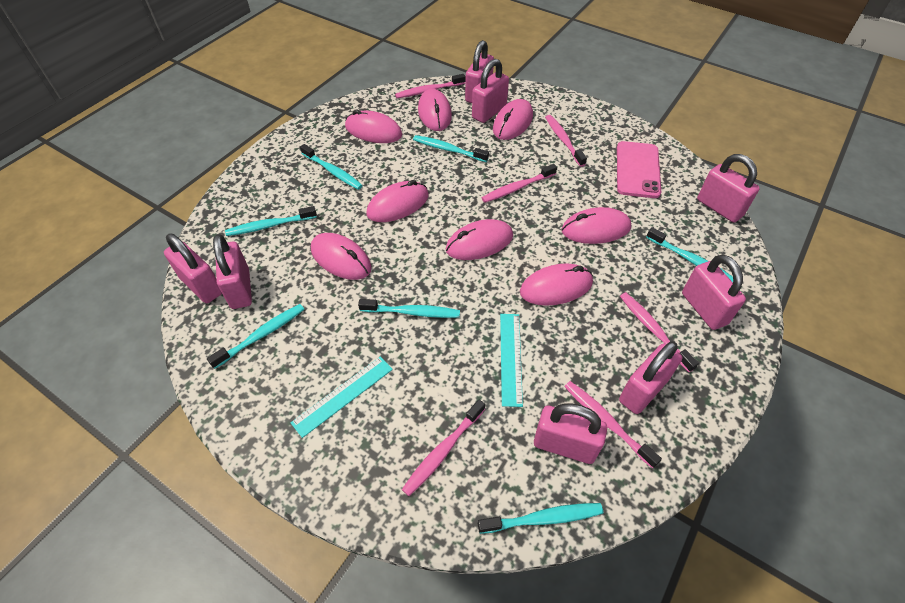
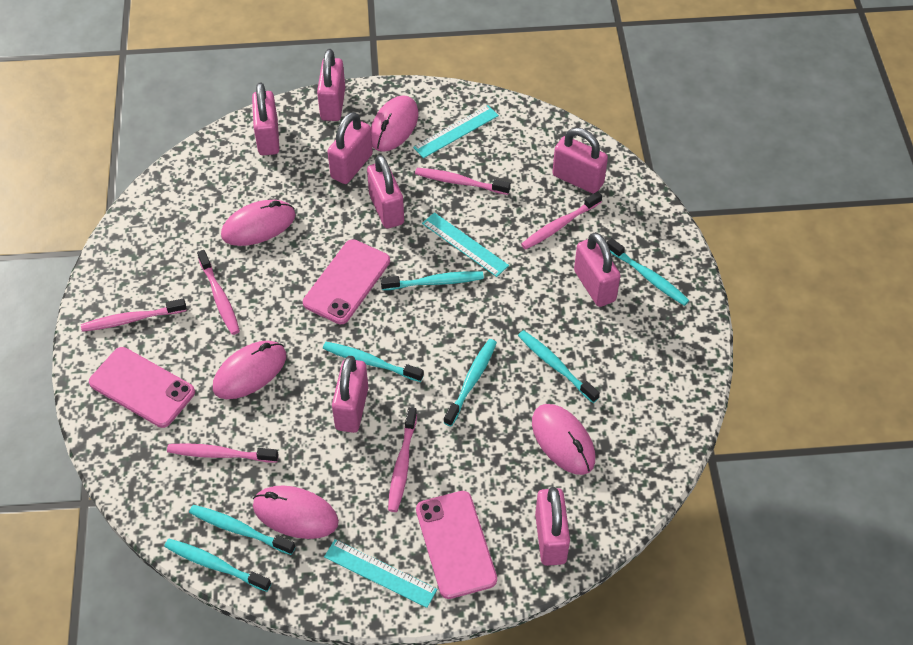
pink mouse: 8 -> 5
pink phone: 1 -> 3
turquoise ruler: 2 -> 3

